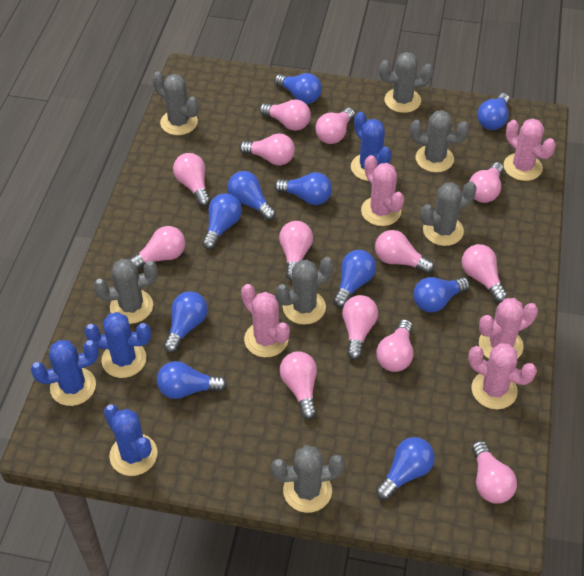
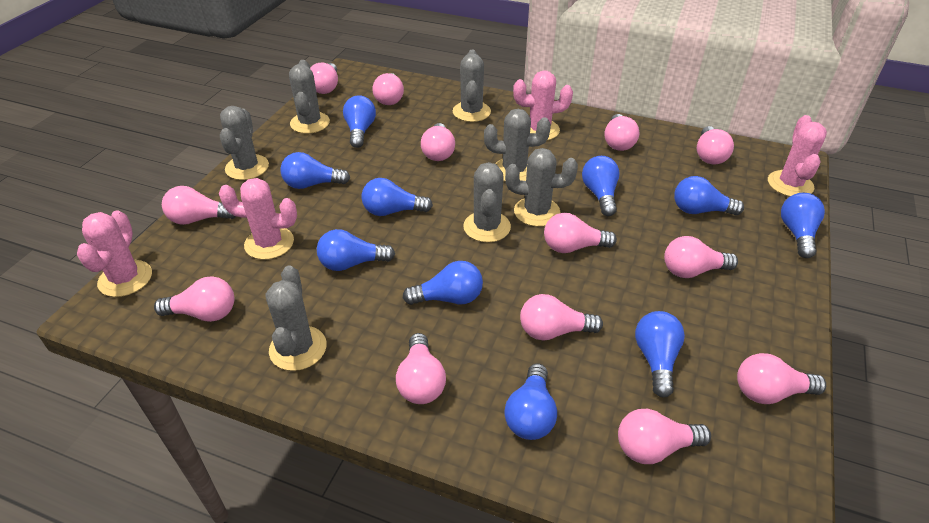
blue cactus: 4 -> 0
pink cactus: 5 -> 4

